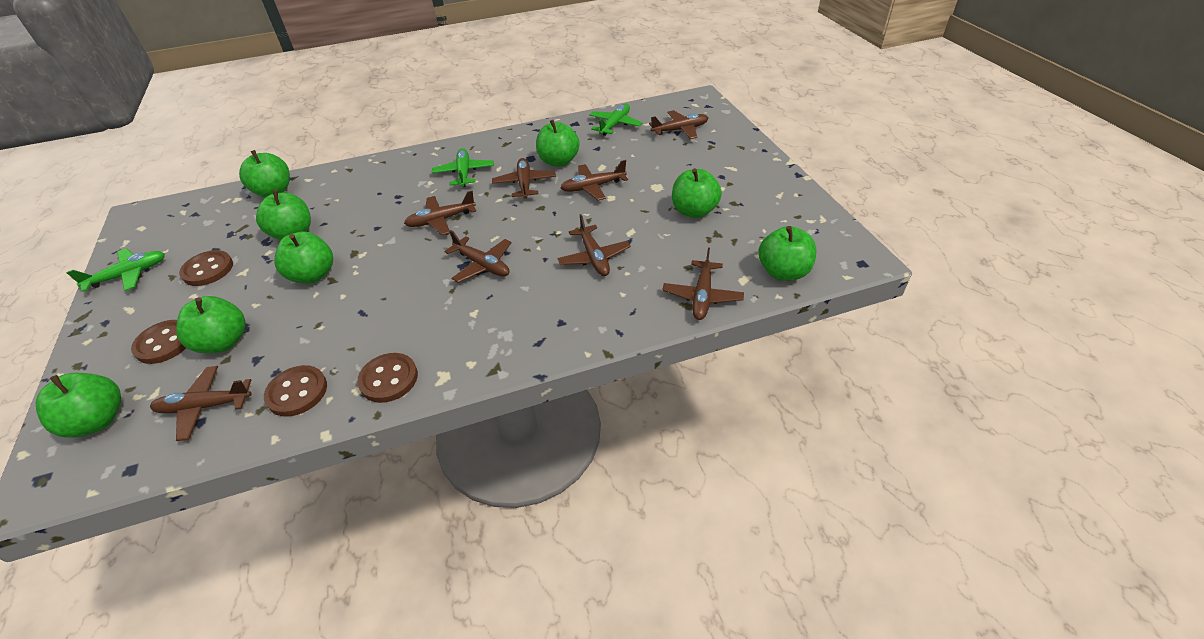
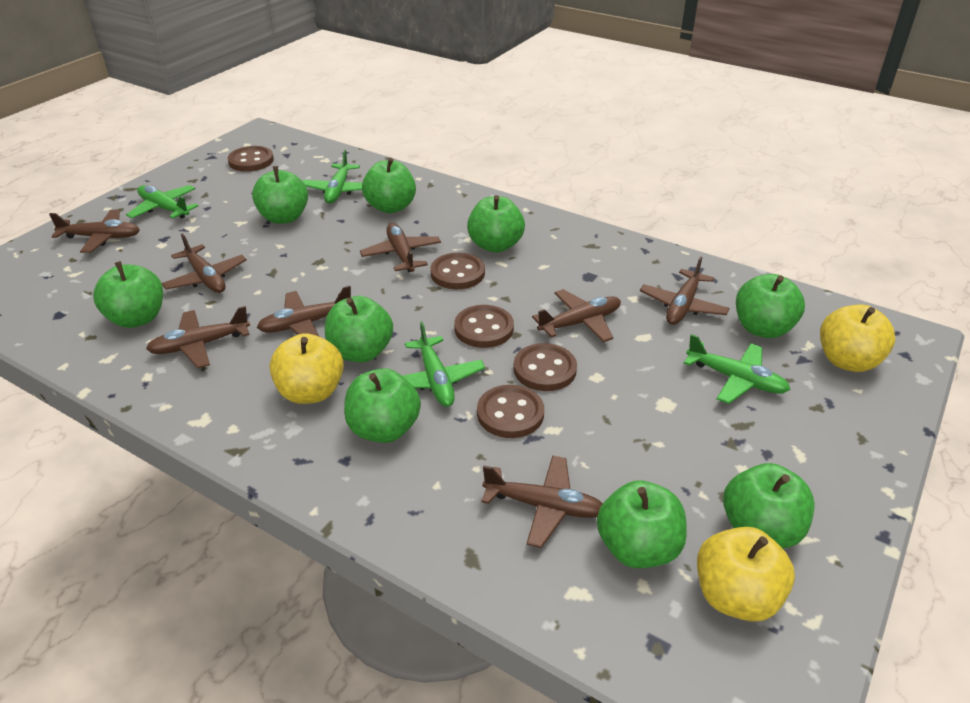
brown button: 4 -> 5
green apple: 8 -> 9
green plane: 3 -> 4
yellow apple: 0 -> 3

